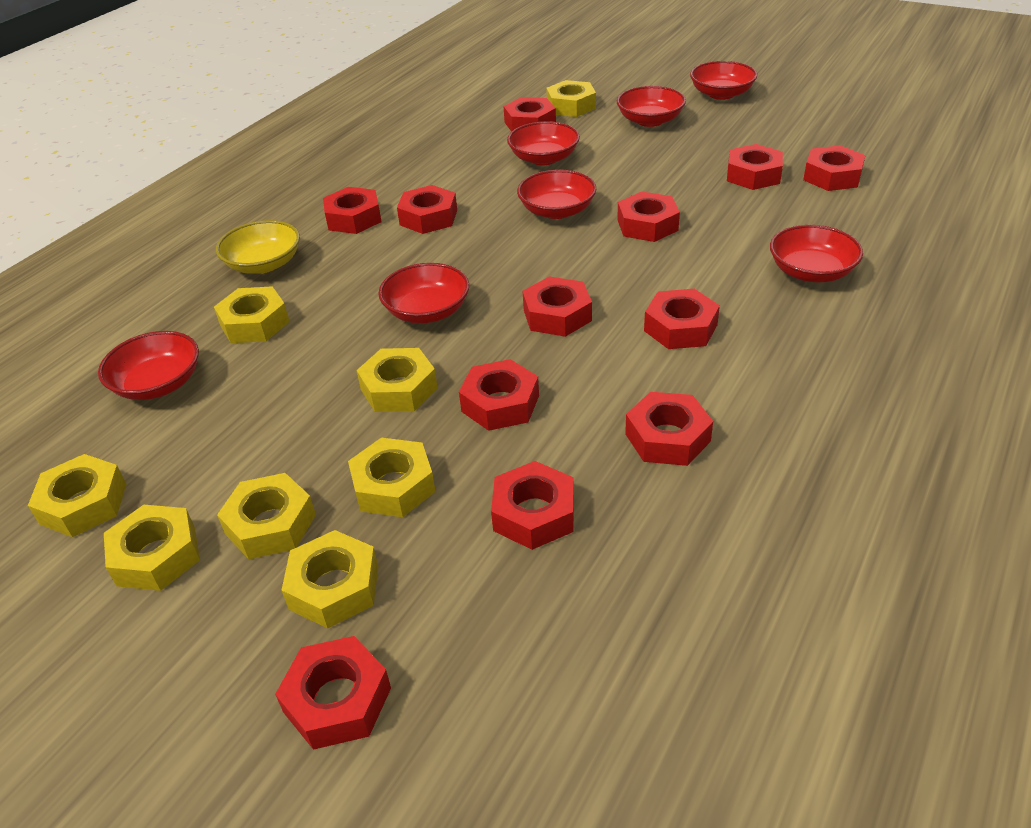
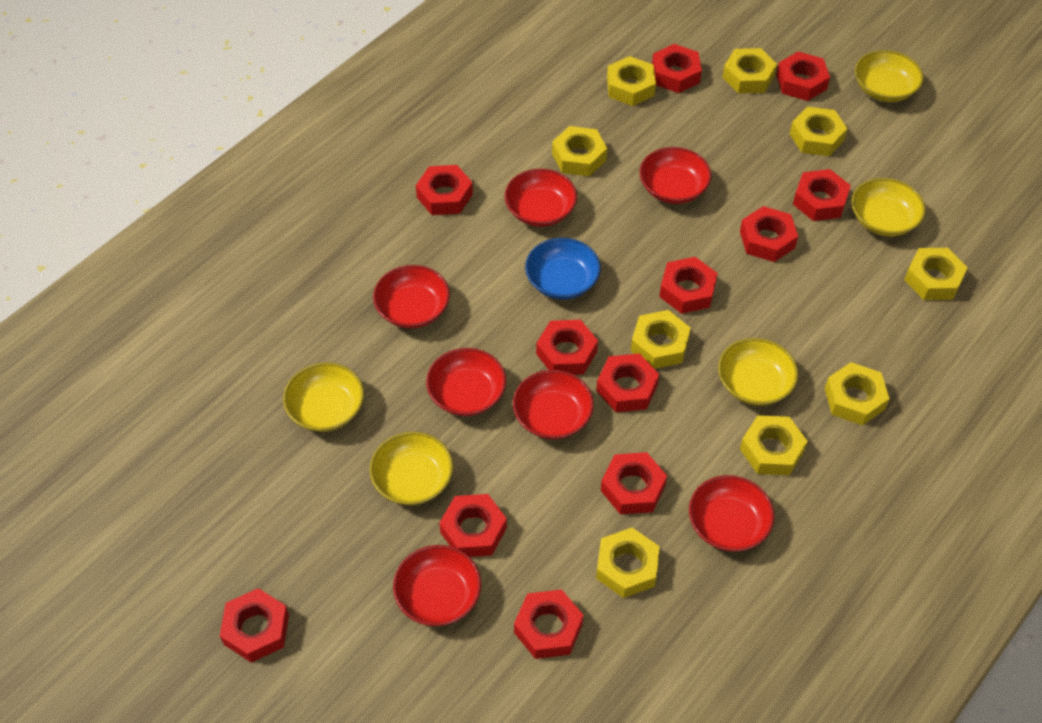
blue bowl: 0 -> 1
yellow bowl: 1 -> 5
yellow nut: 8 -> 9

